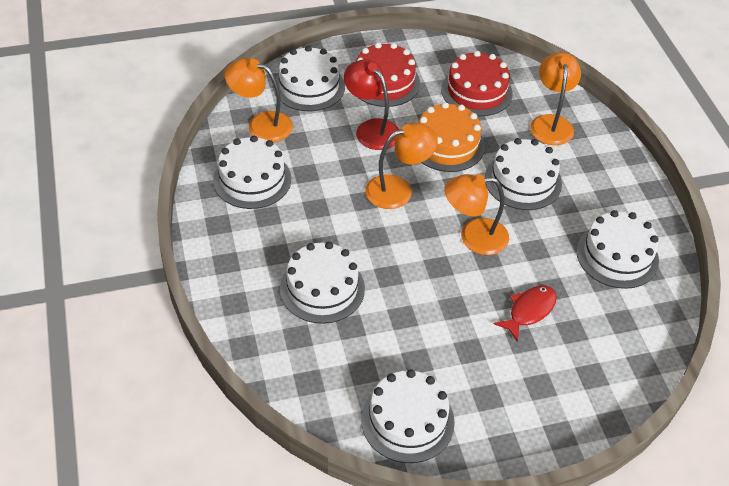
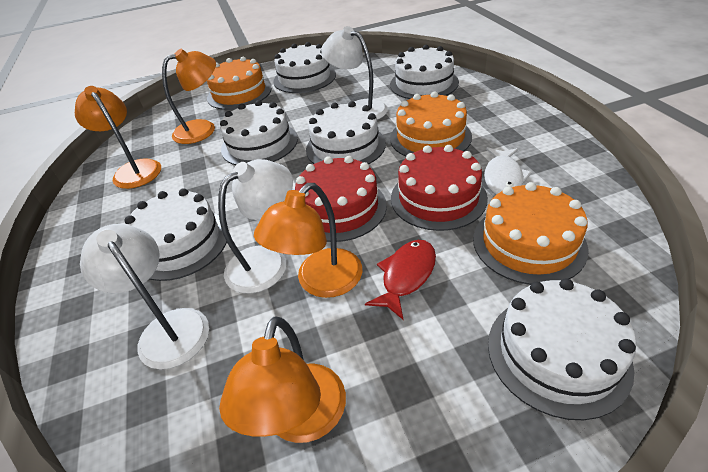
orange cake: 1 -> 3
red lamp: 1 -> 0
white fish: 0 -> 1
white lamp: 0 -> 3

